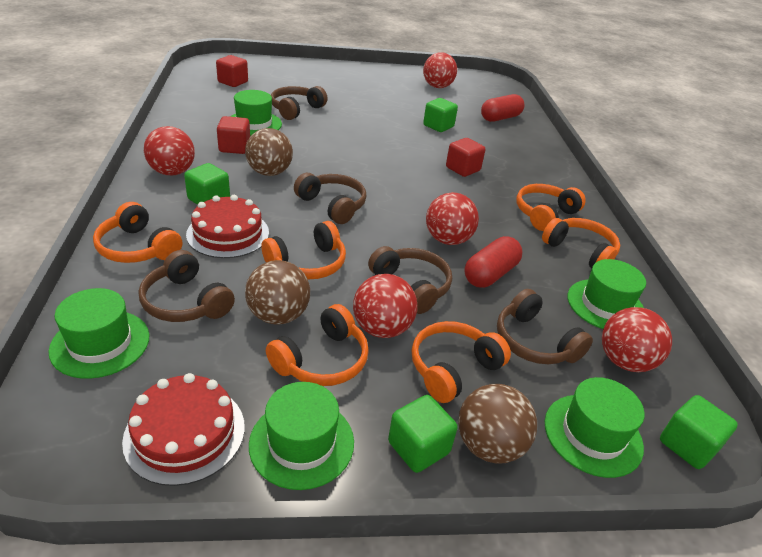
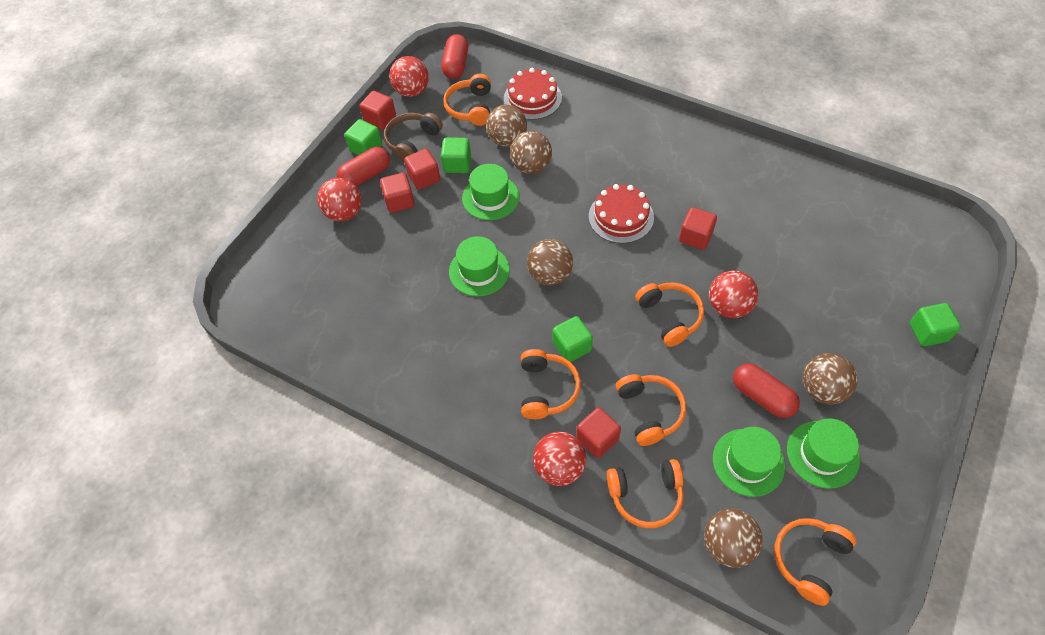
brown ball: 3 -> 5
brown headphones: 5 -> 1
green hat: 5 -> 4
red ball: 5 -> 4
red capsule: 2 -> 3
red cube: 3 -> 5

